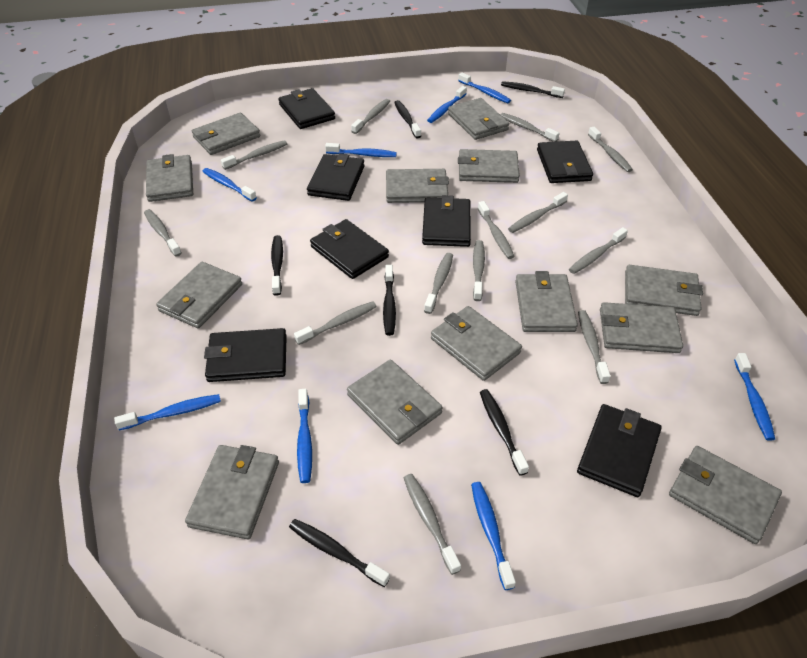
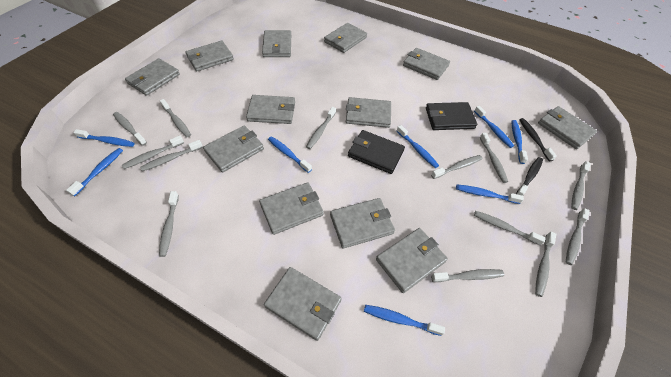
black toothbrush: 6 -> 2
black wallet: 7 -> 2

